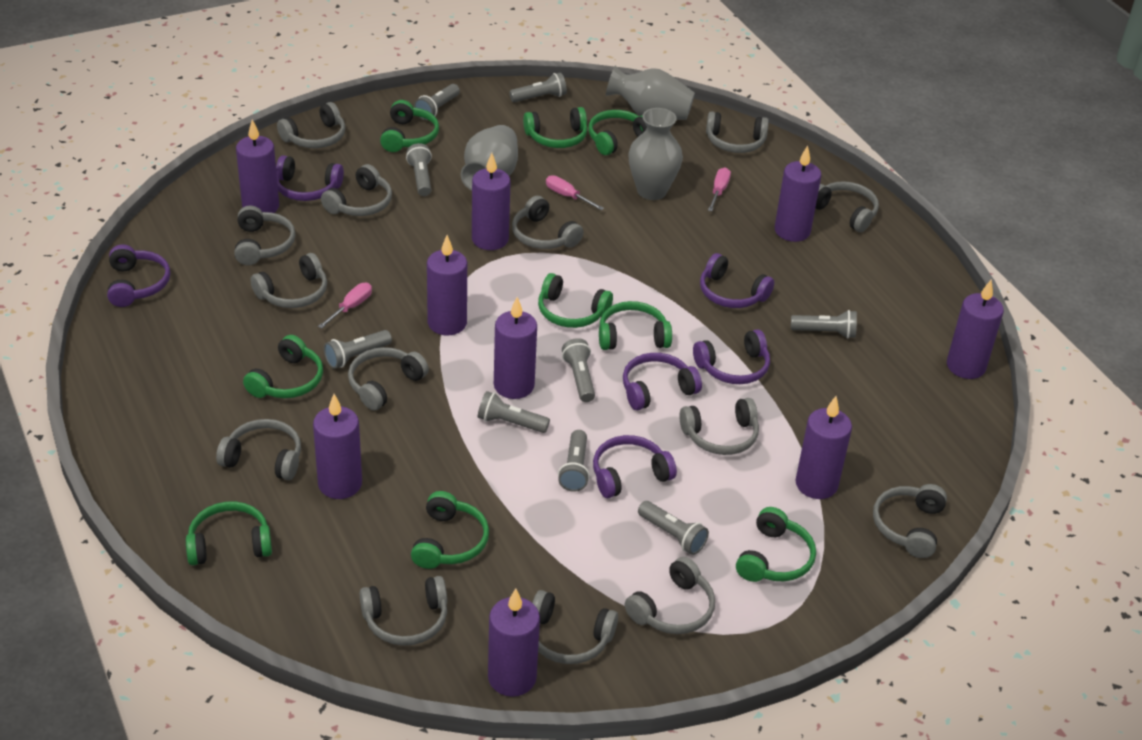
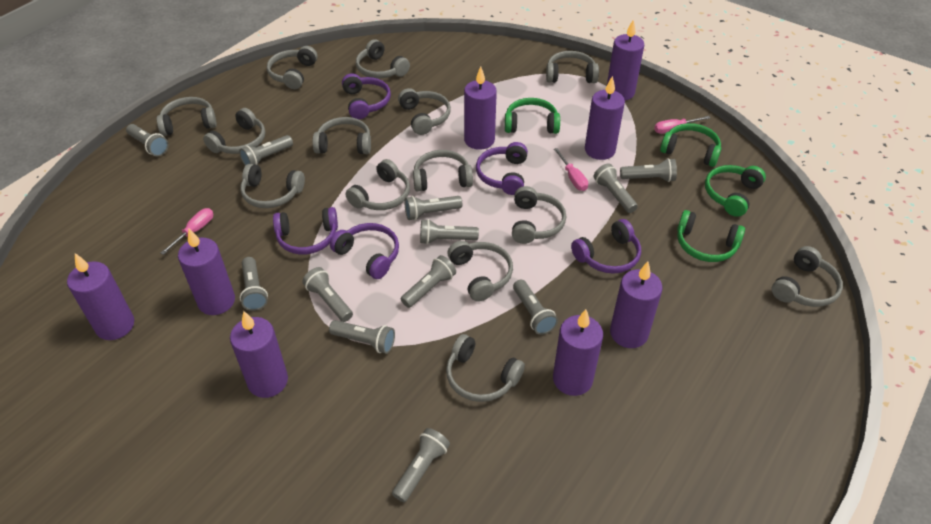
green headphones: 9 -> 4
grey flashlight: 9 -> 12
grey vase: 3 -> 0
purple candle: 9 -> 8
purple headphones: 6 -> 5

